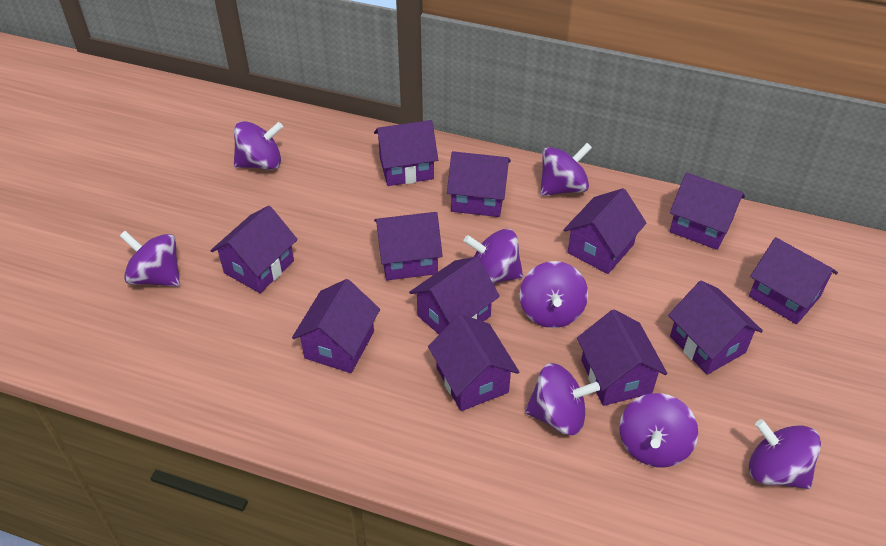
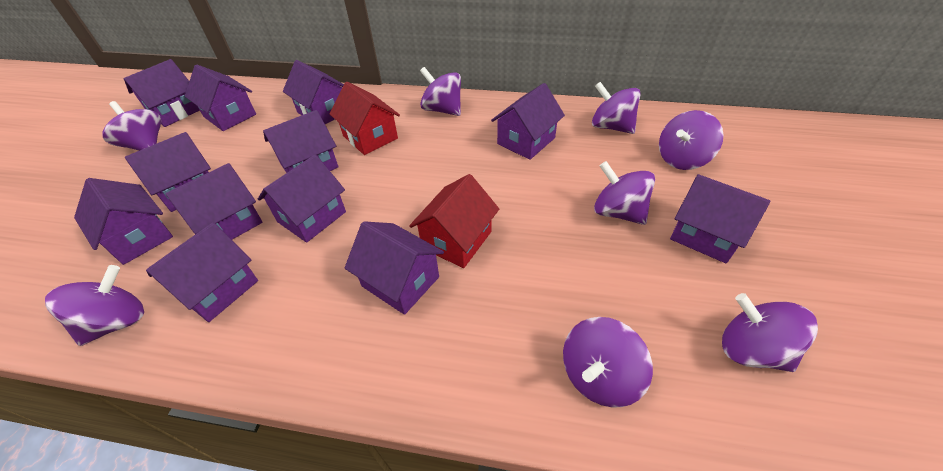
red house: 0 -> 2

